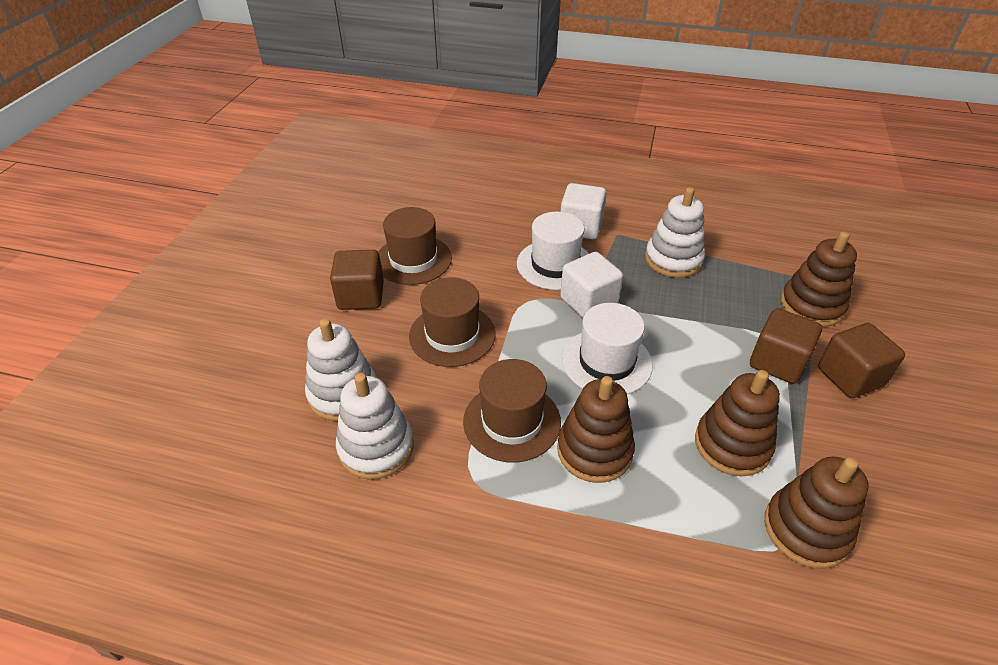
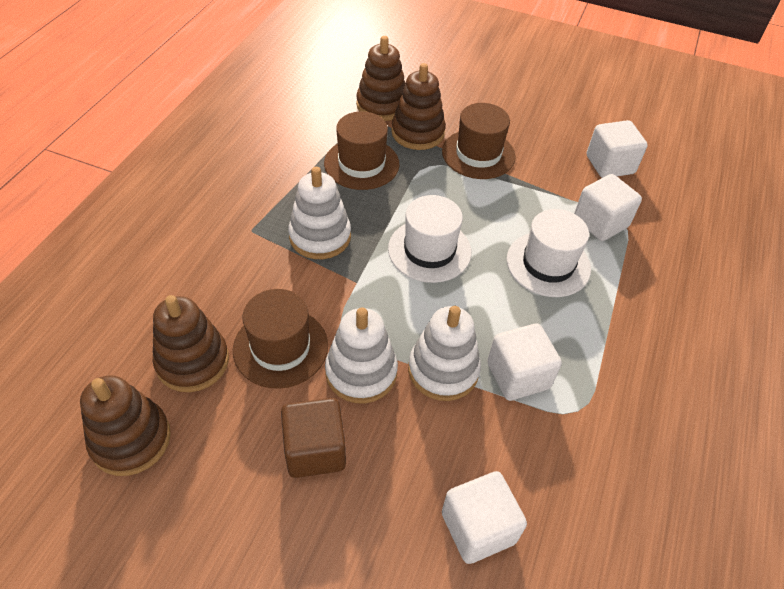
brown cube: 3 -> 1
white cube: 2 -> 4

